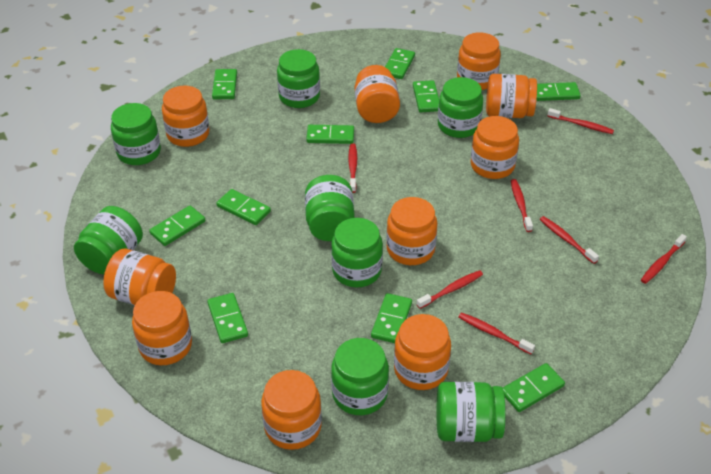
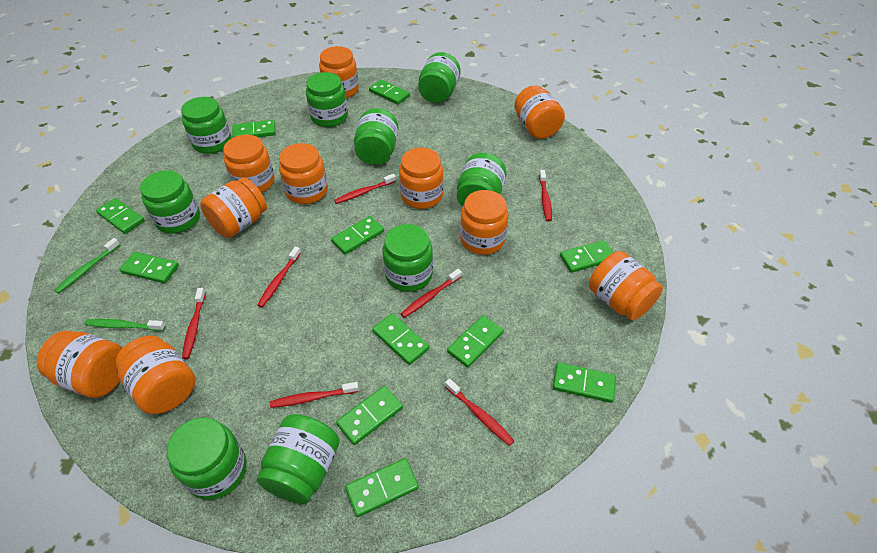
green domino: 10 -> 11
green jar: 8 -> 9
green toothbrush: 0 -> 2

